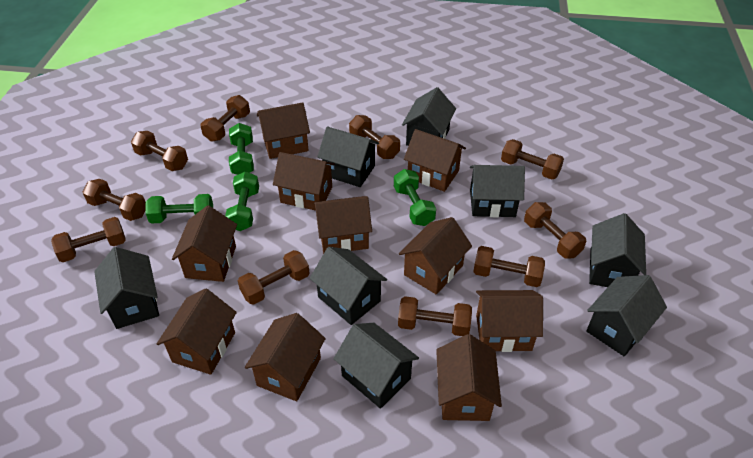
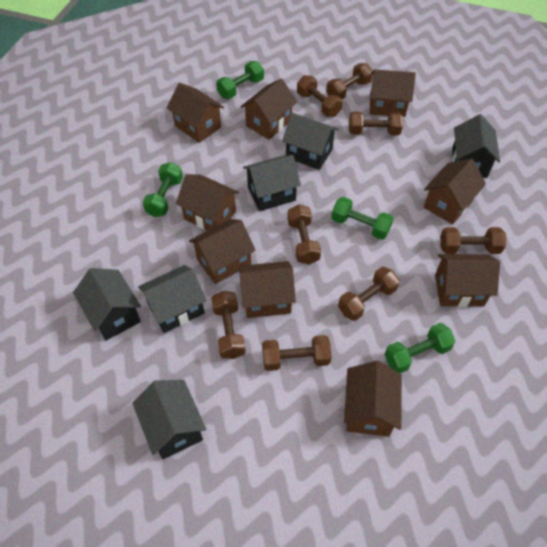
black house: 8 -> 6
brown dumbbell: 10 -> 8
brown house: 10 -> 9

